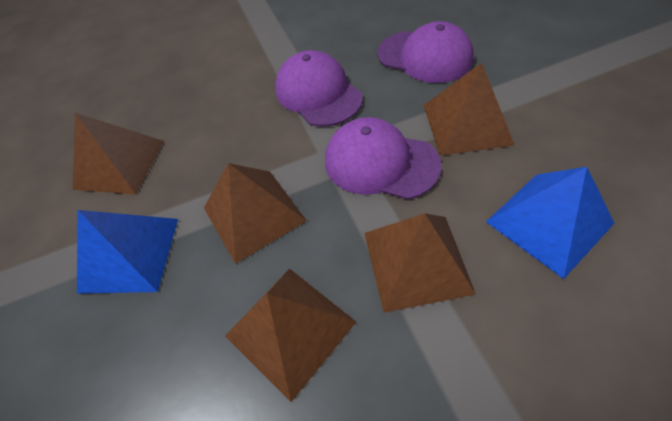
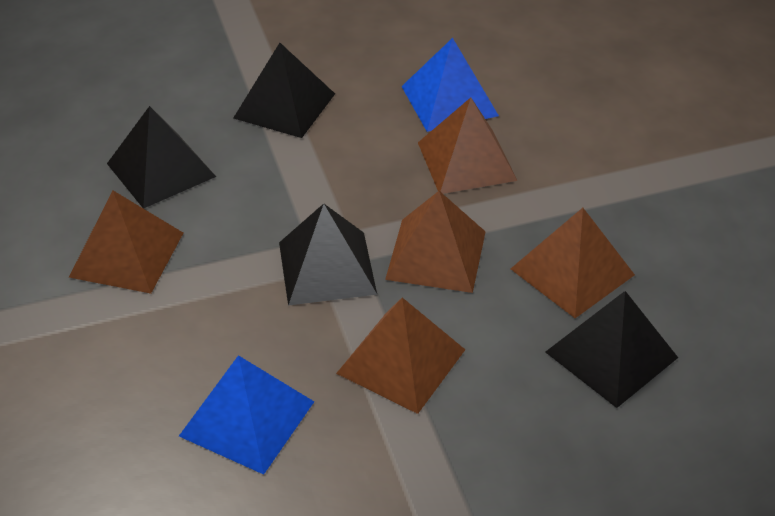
black pyramid: 0 -> 4
purple cap: 3 -> 0

